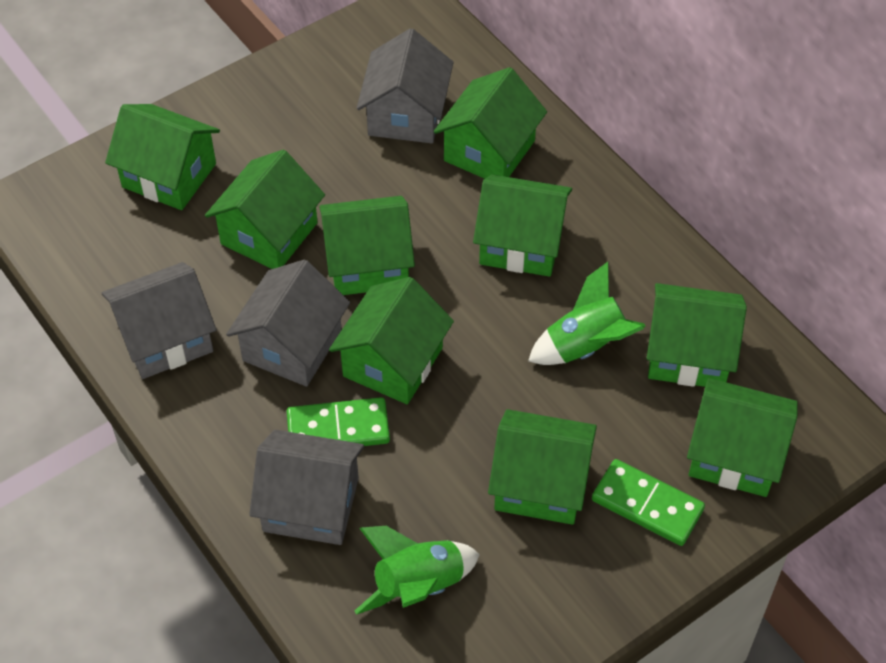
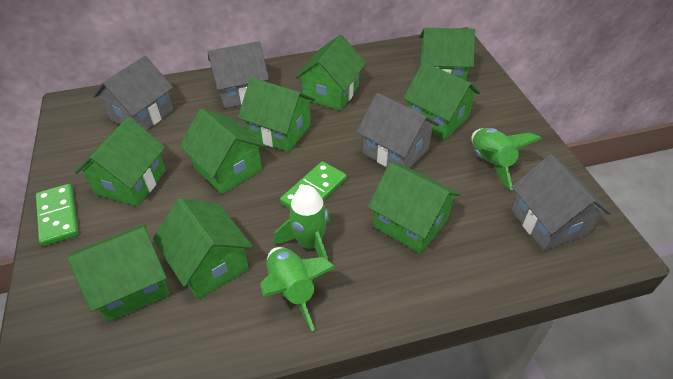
green rocket: 2 -> 3

